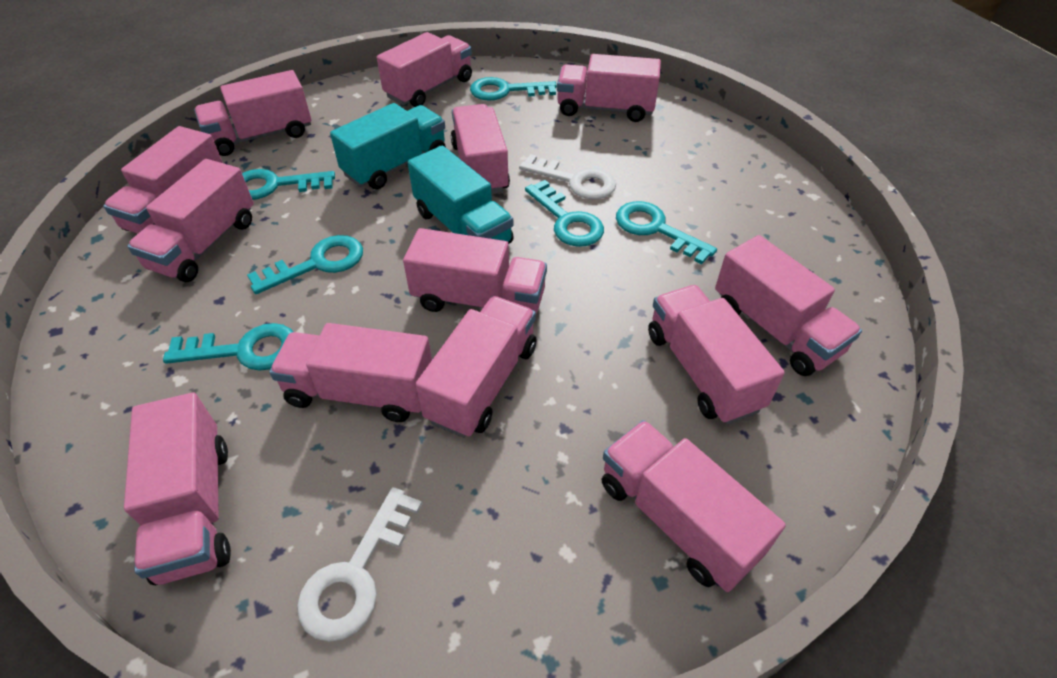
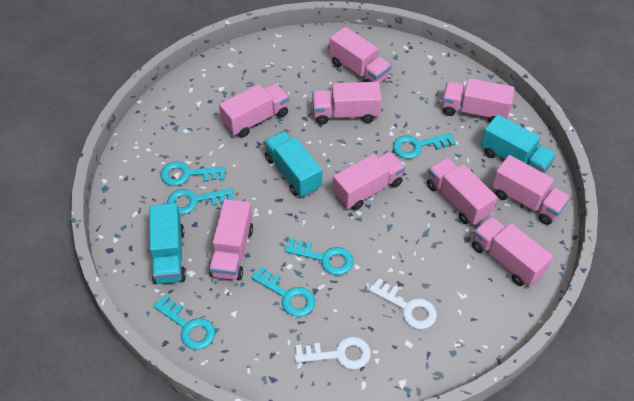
pink truck: 13 -> 9
turquoise truck: 2 -> 3

